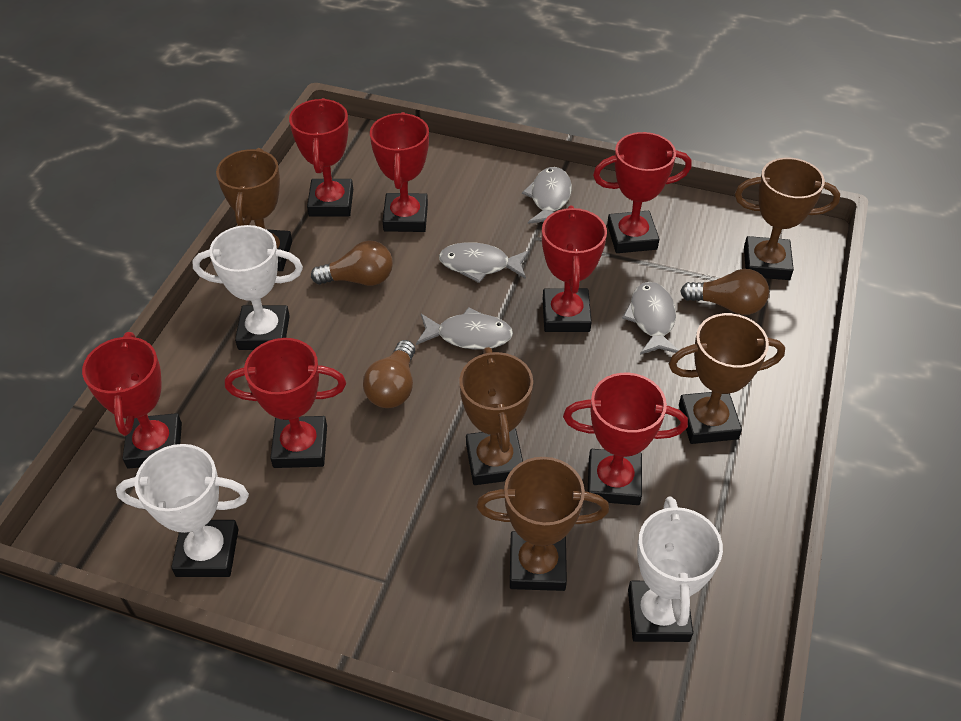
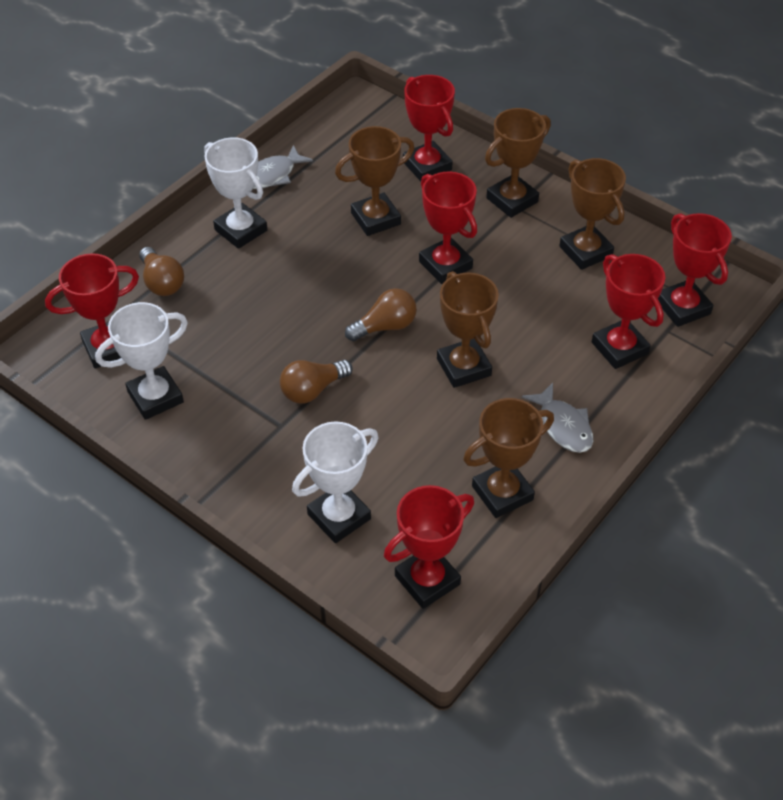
grey fish: 4 -> 2
red trophy: 7 -> 6

